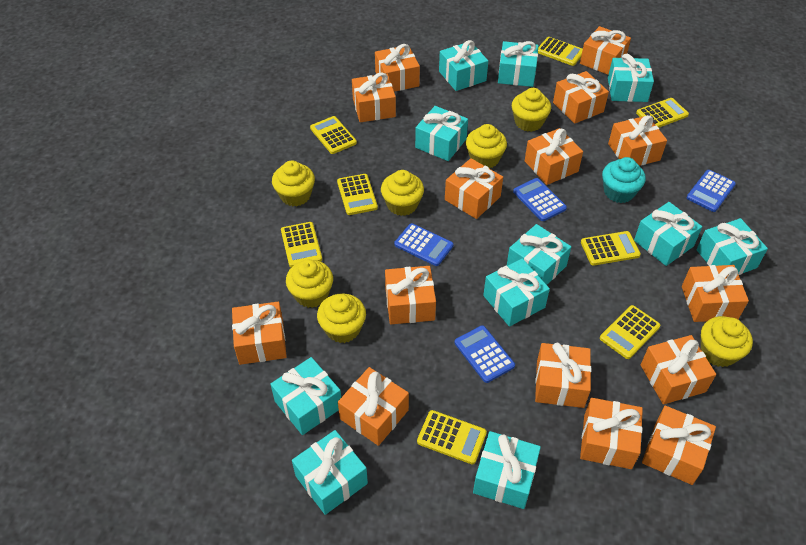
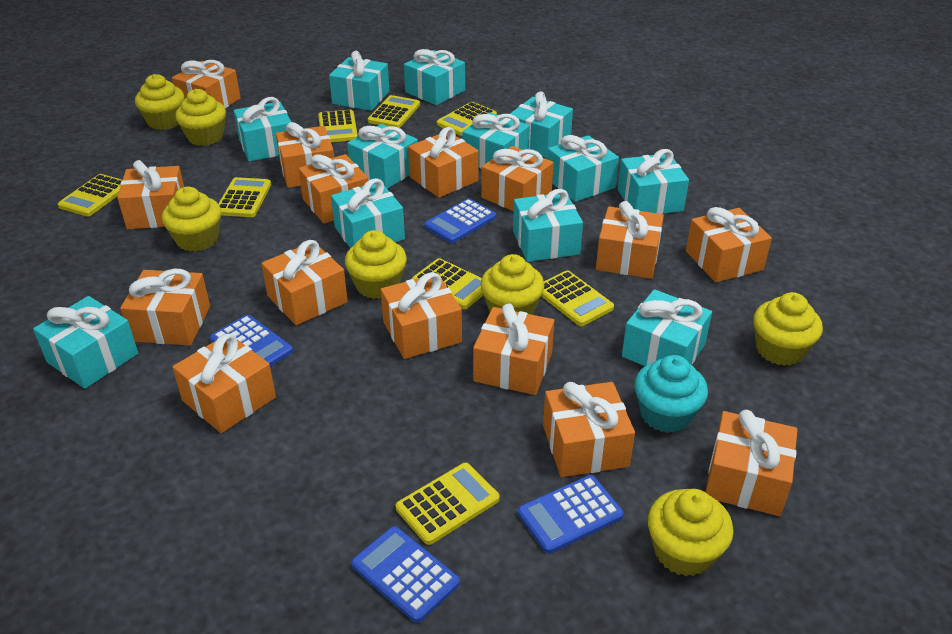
turquoise gift: 11 -> 12

